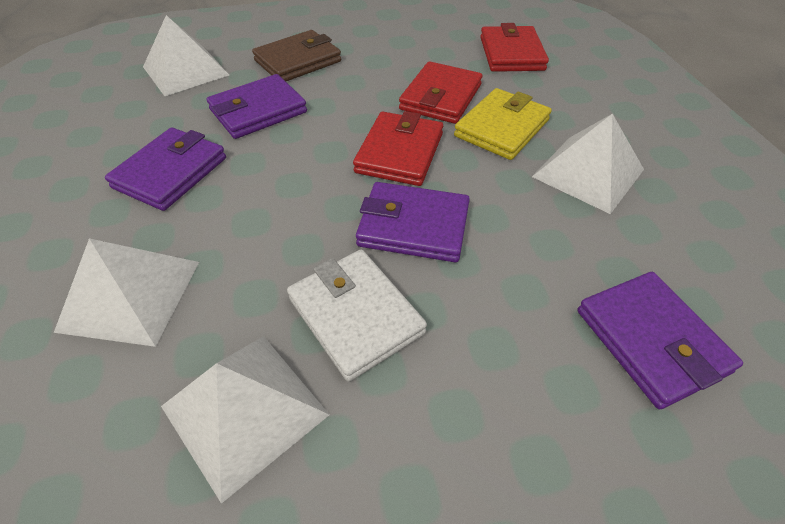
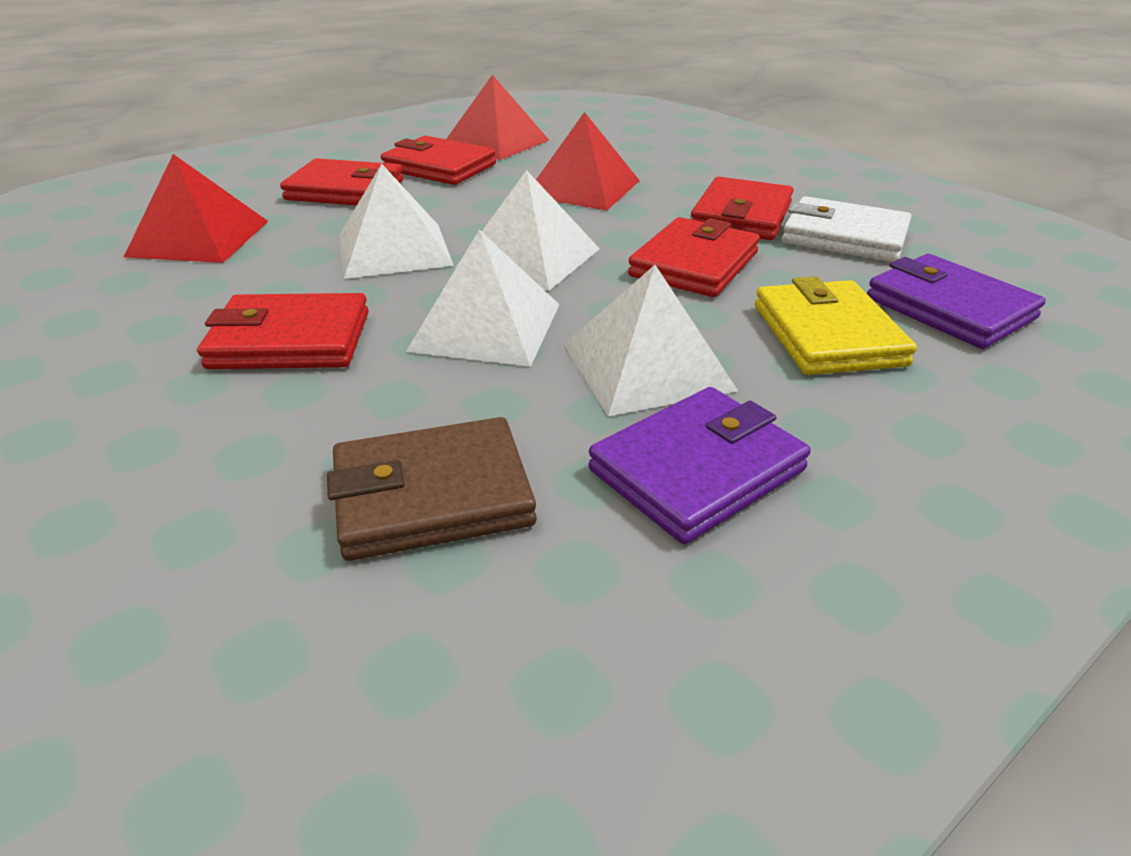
purple wallet: 4 -> 2
red pyramid: 0 -> 3
red wallet: 3 -> 5

